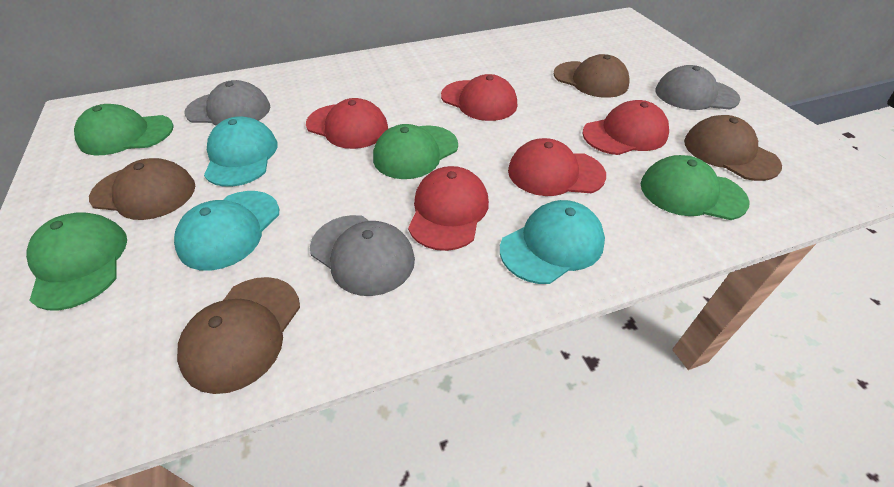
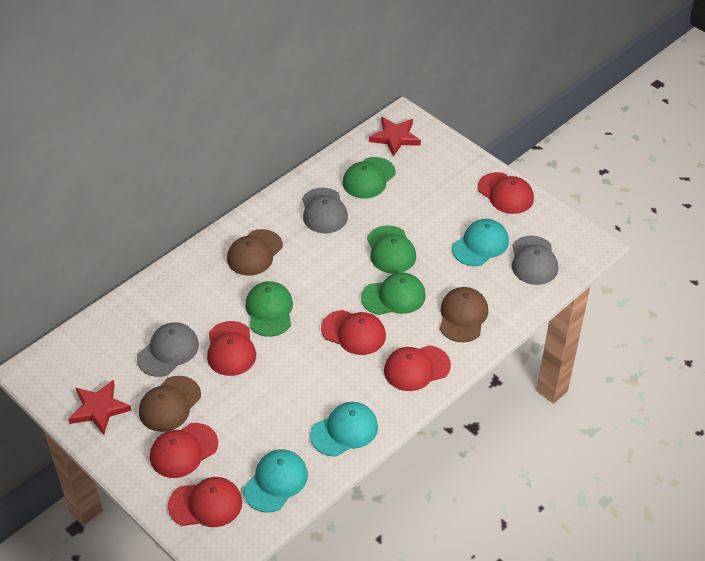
brown cap: 4 -> 3
red cap: 5 -> 6
red star: 0 -> 2

